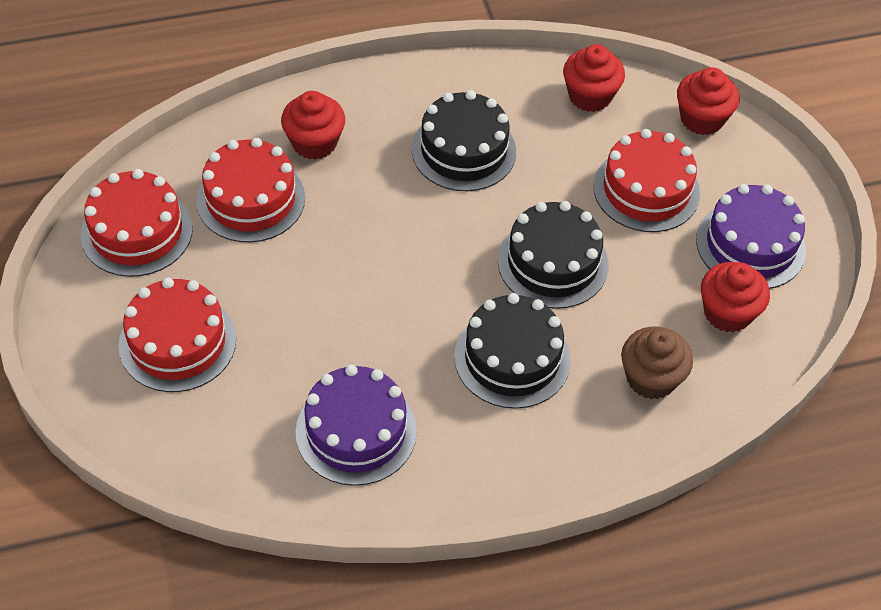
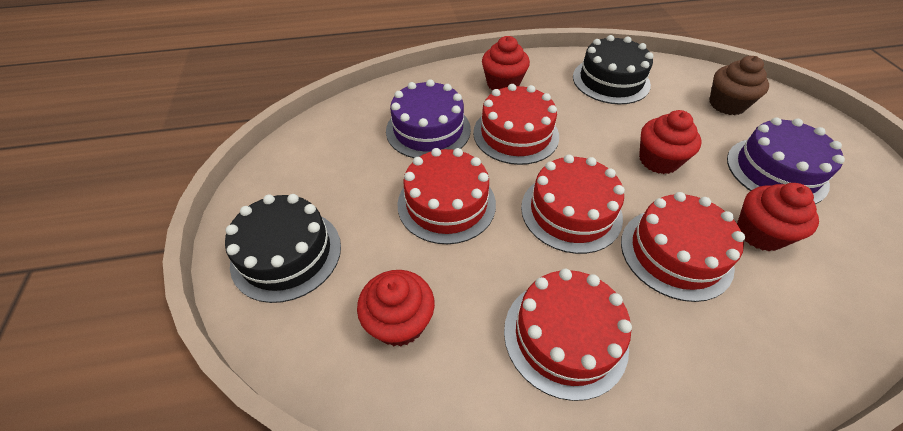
black cake: 3 -> 2
red cake: 4 -> 5

